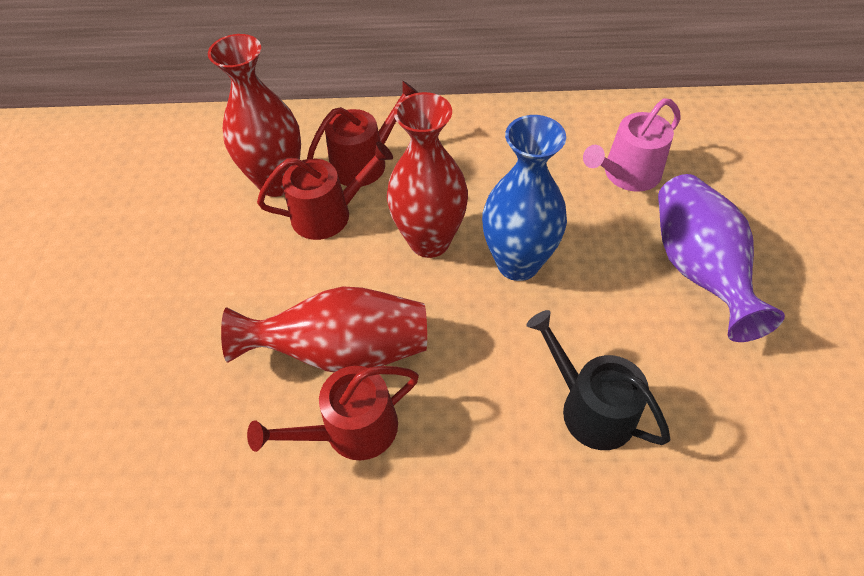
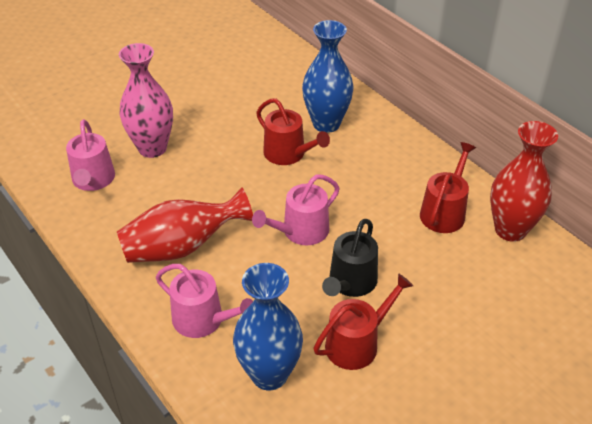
blue vase: 1 -> 2
pink vase: 0 -> 1
pink watering can: 1 -> 3
purple vase: 1 -> 0
red vase: 3 -> 2

